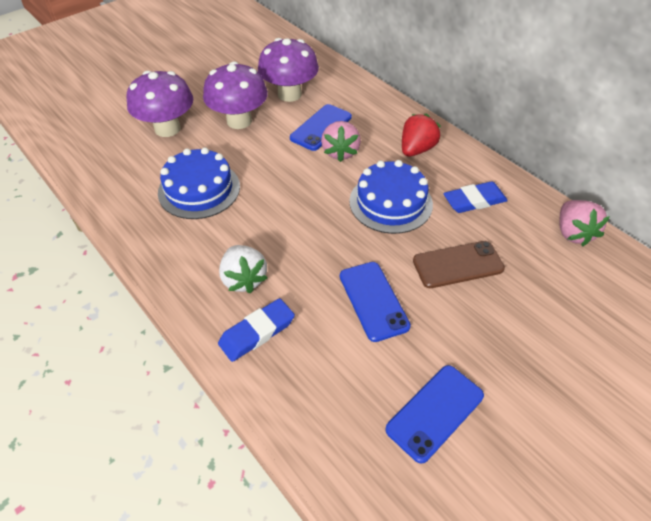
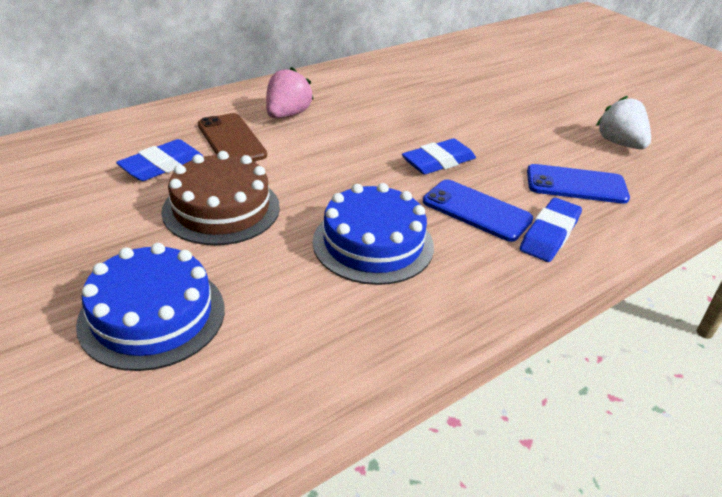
blue eraser: 2 -> 3
blue phone: 3 -> 2
brown cake: 0 -> 1
pink strawberry: 2 -> 1
purple mushroom: 3 -> 0
red strawberry: 1 -> 0

